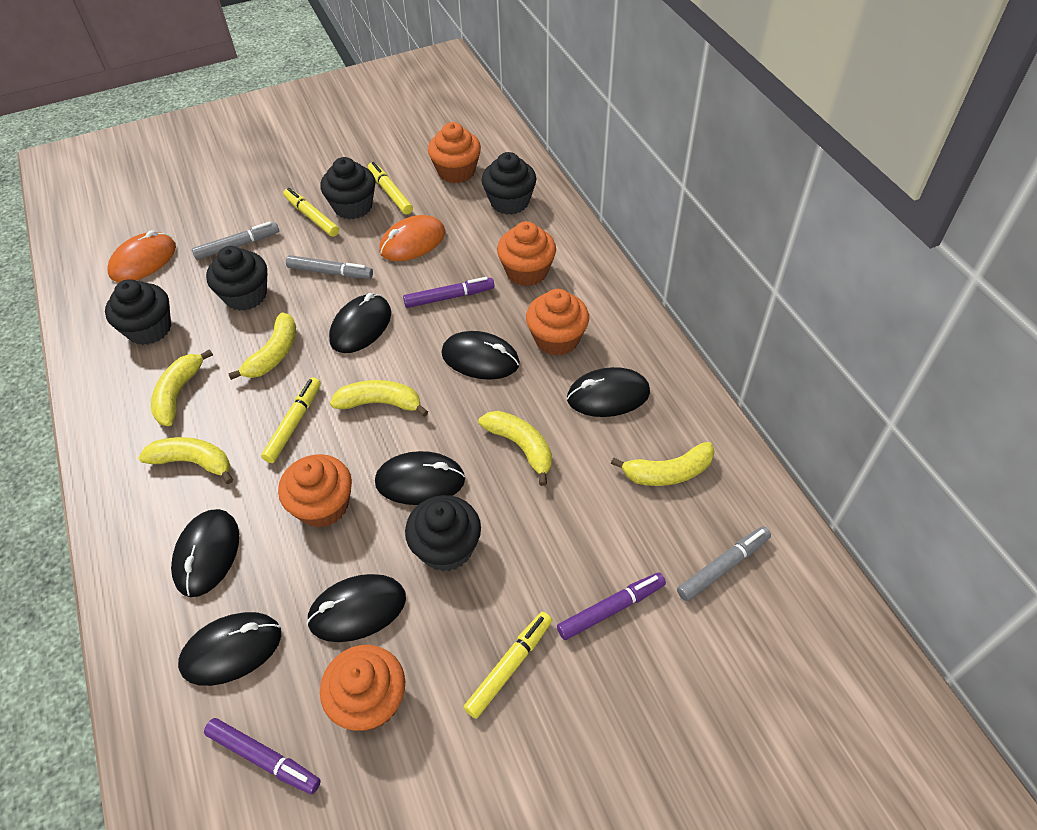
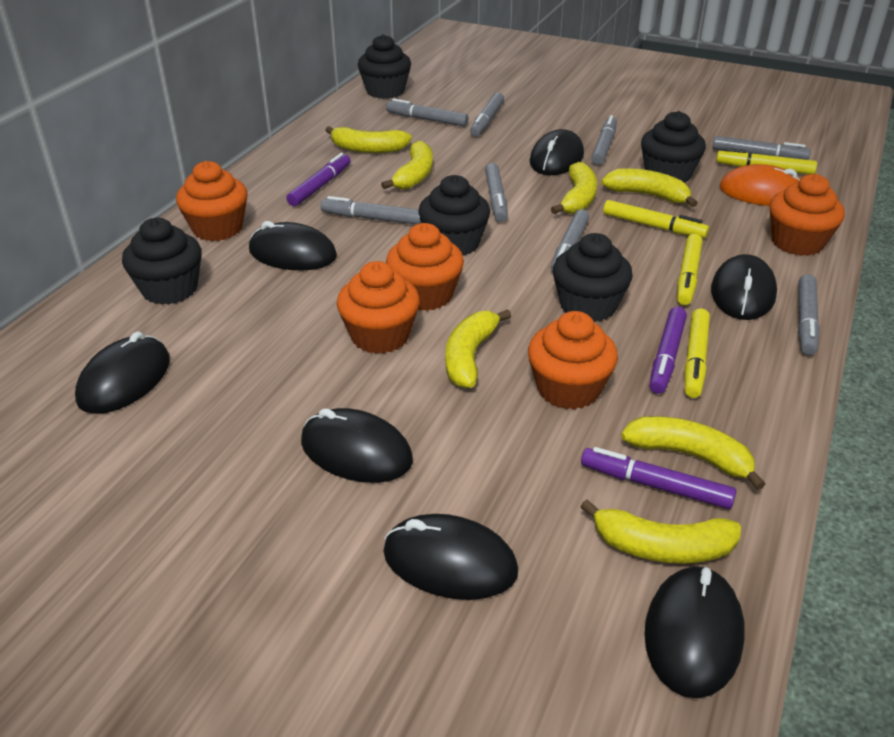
grey marker: 3 -> 8
orange mouse: 2 -> 1
yellow banana: 6 -> 7

